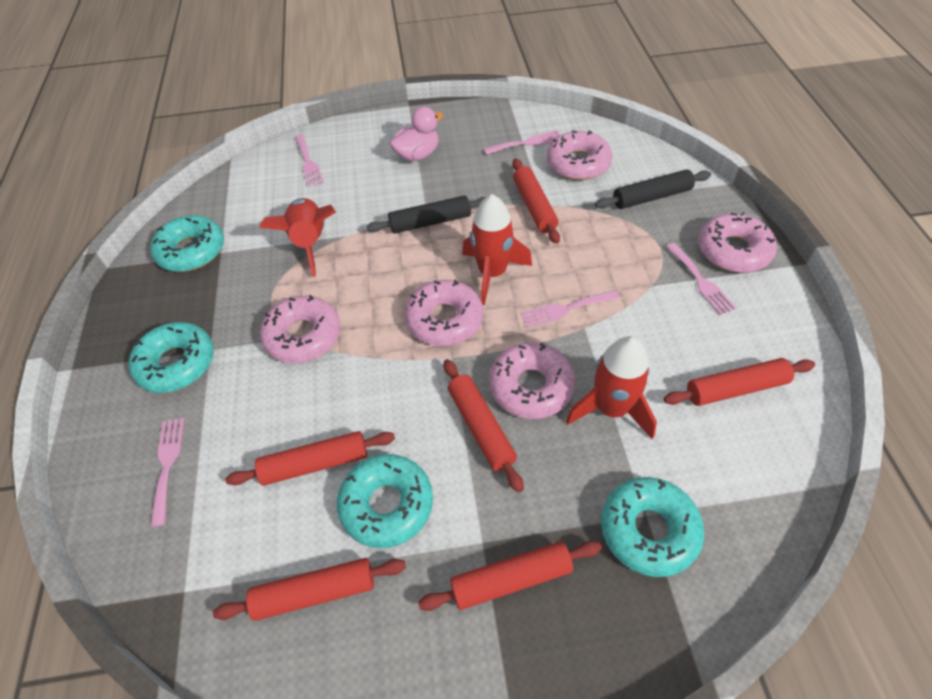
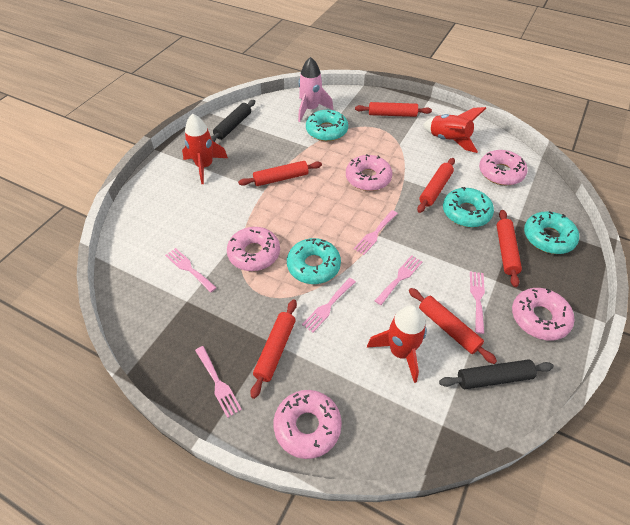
pink duck: 1 -> 0
pink fork: 5 -> 6
pink rocket: 0 -> 1

